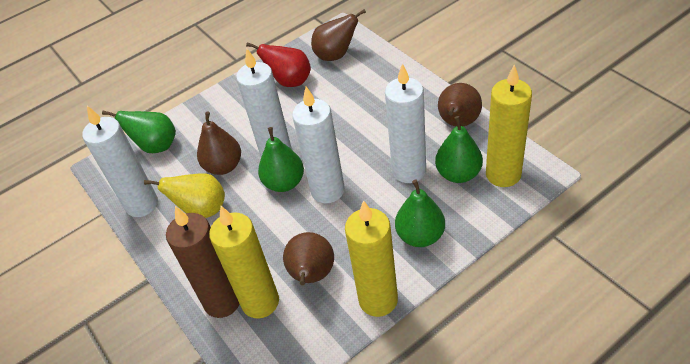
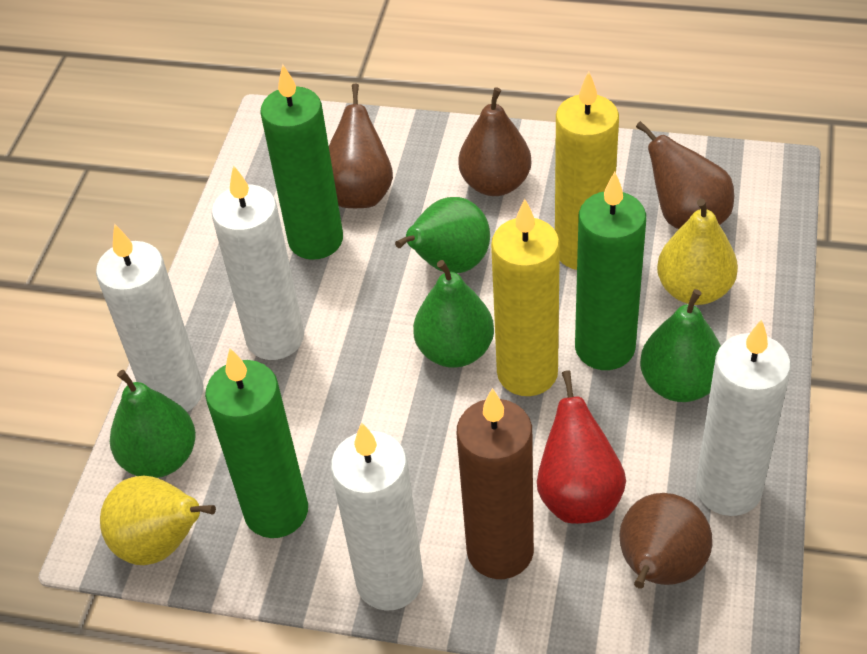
green candle: 0 -> 3
yellow candle: 3 -> 2
yellow pear: 1 -> 2

